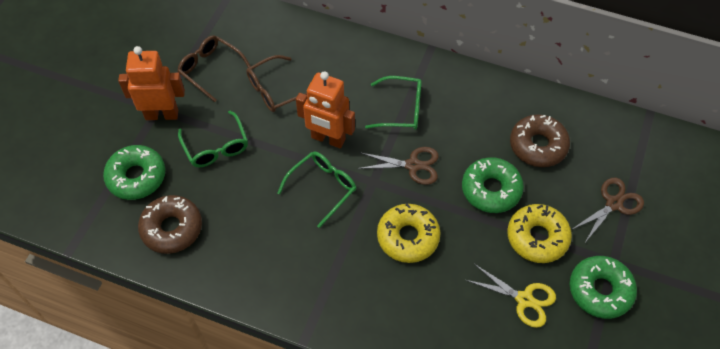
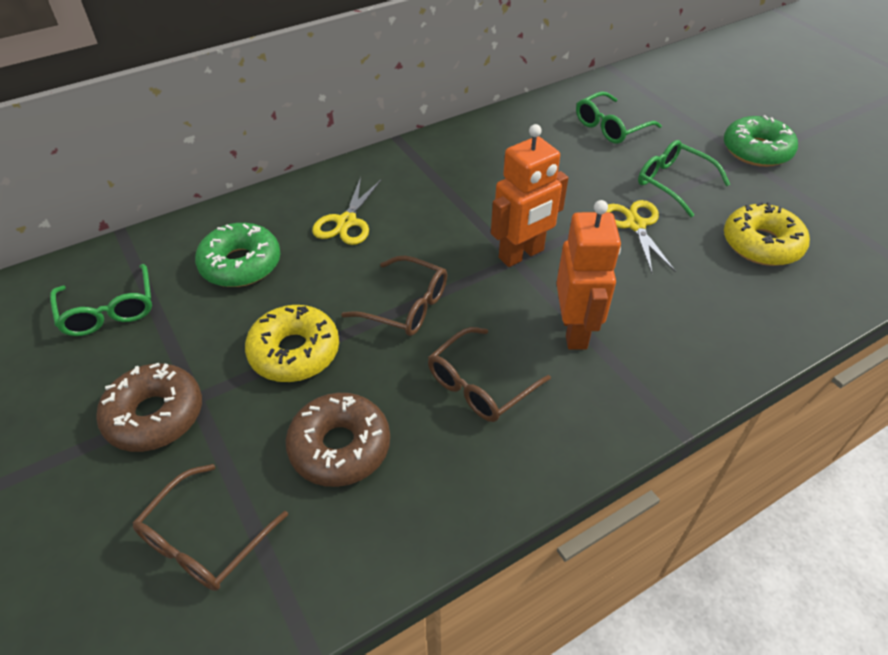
brown glasses: 2 -> 3
brown scissors: 2 -> 0
green donut: 3 -> 2
yellow scissors: 1 -> 2

